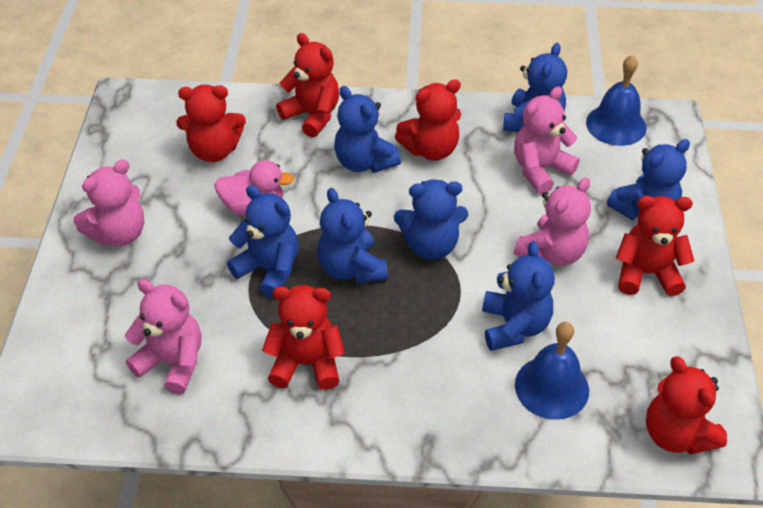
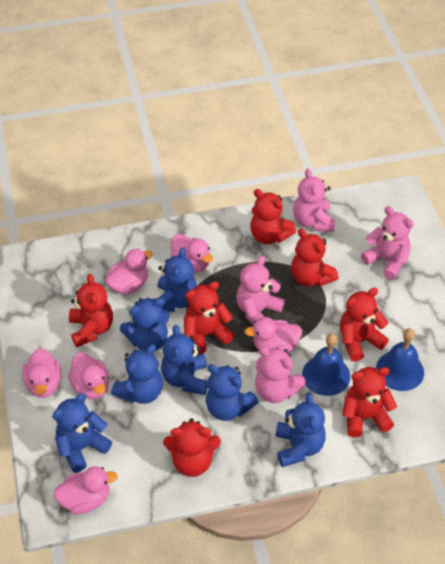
pink duck: 1 -> 6
red teddy bear: 6 -> 7

